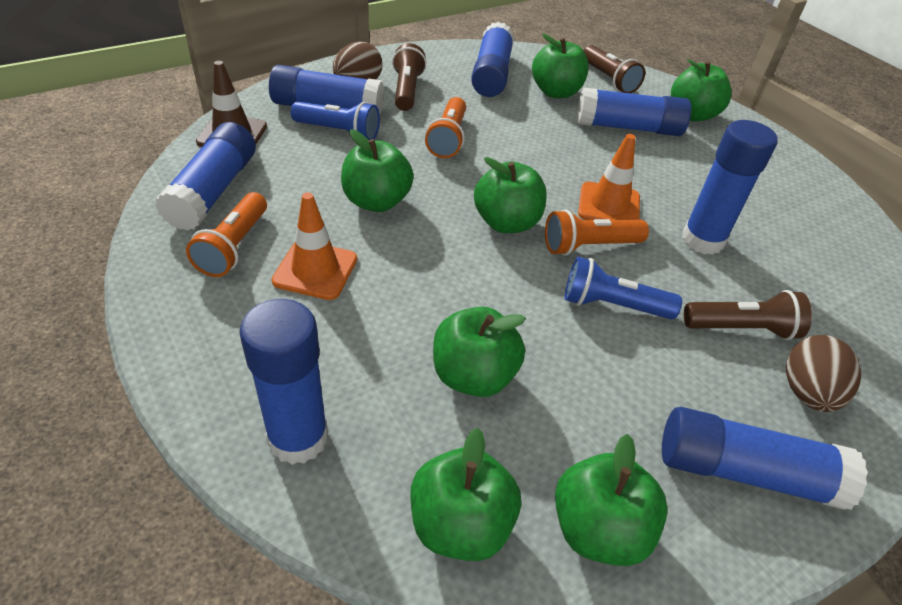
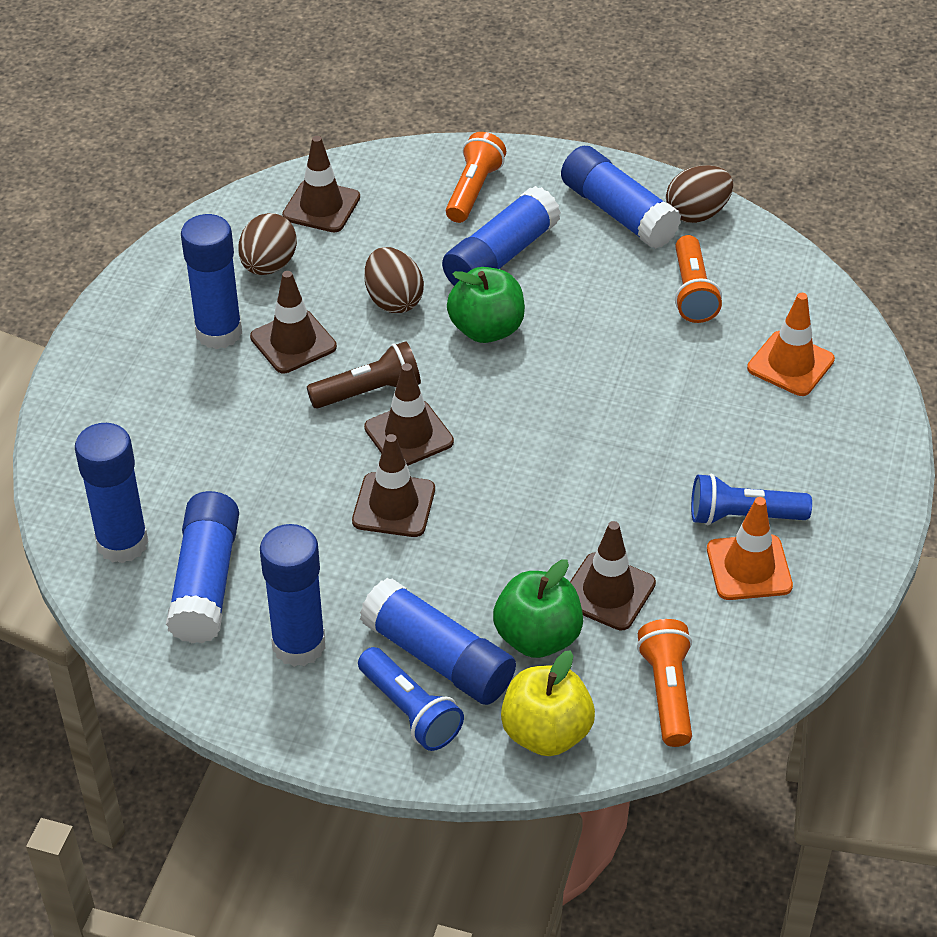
brown egg: 2 -> 3
brown flashlight: 3 -> 1
brown traffic cone: 1 -> 5
green apple: 7 -> 2
yellow apple: 0 -> 1

